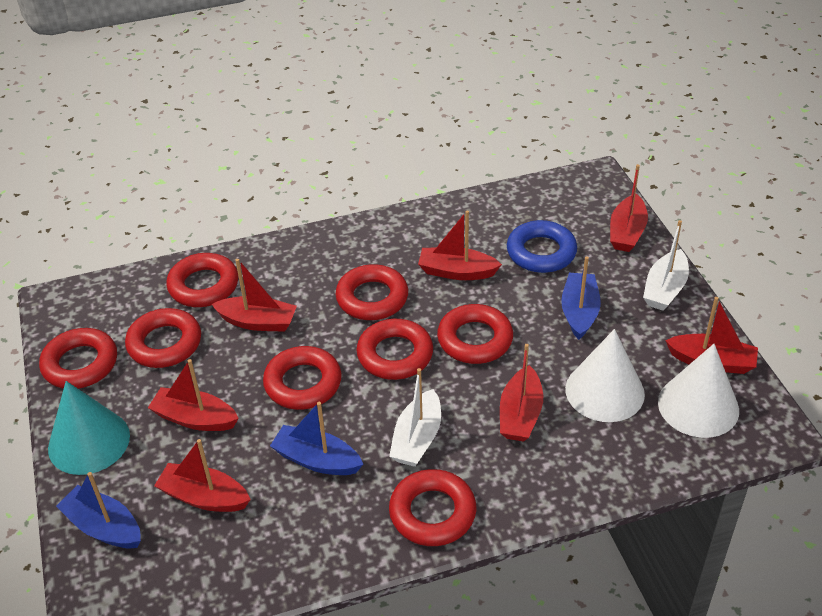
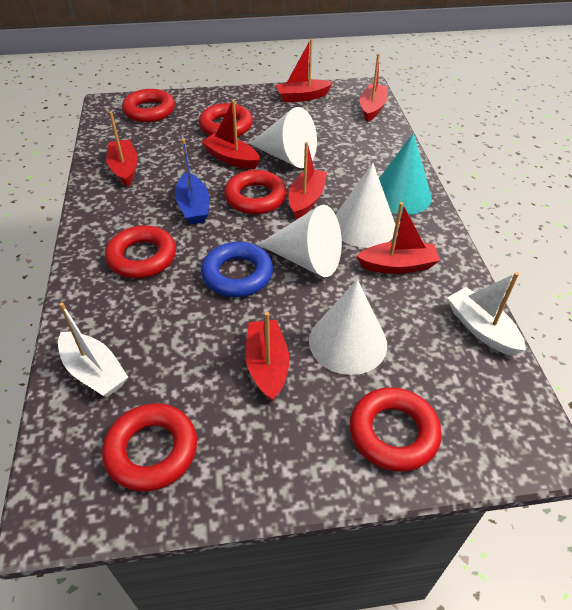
blue boat: 3 -> 1
red ring: 8 -> 6
white cone: 2 -> 4

